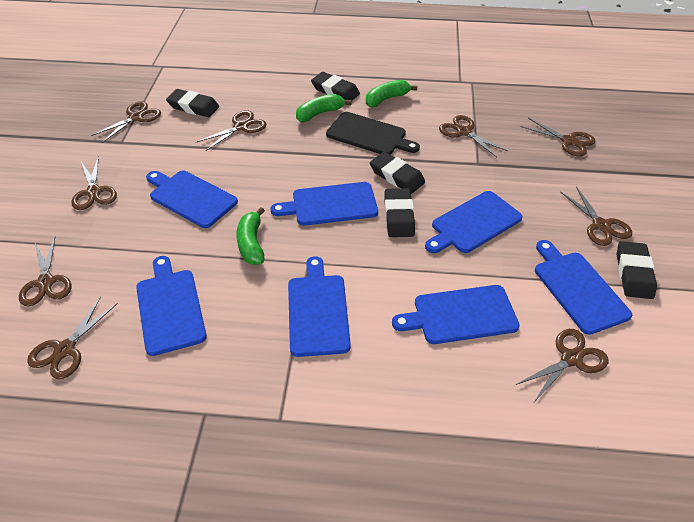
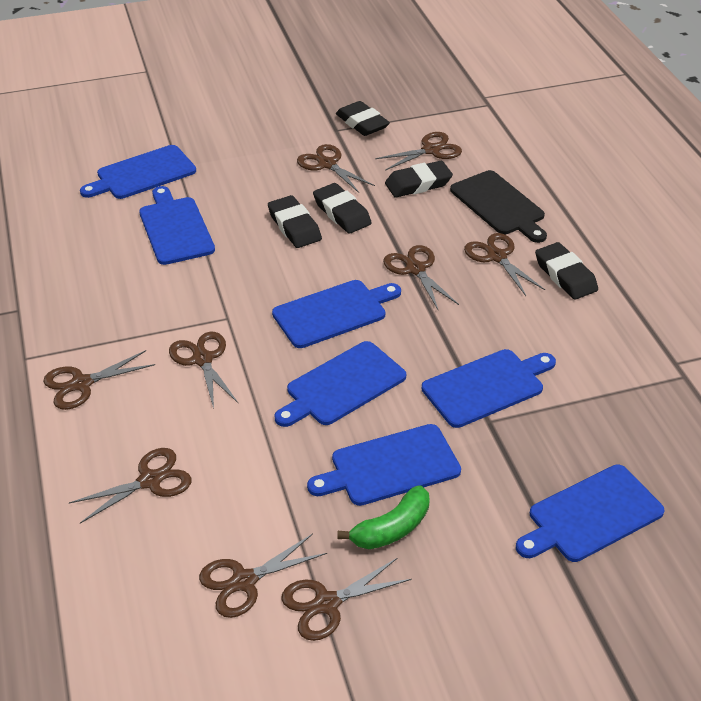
green banana: 3 -> 1

